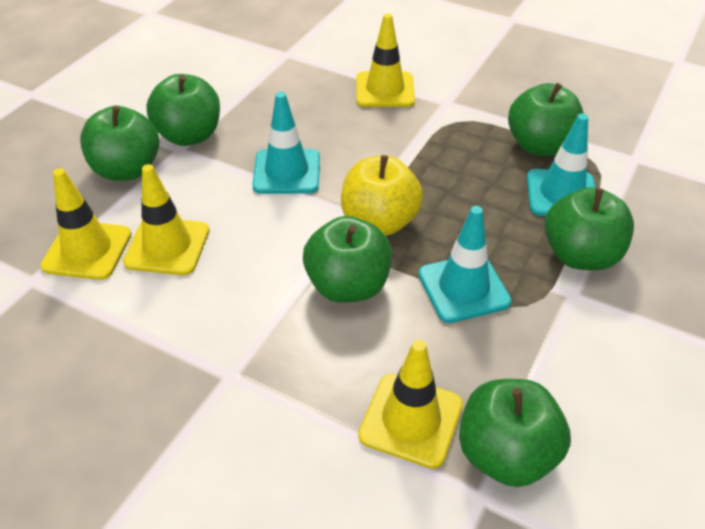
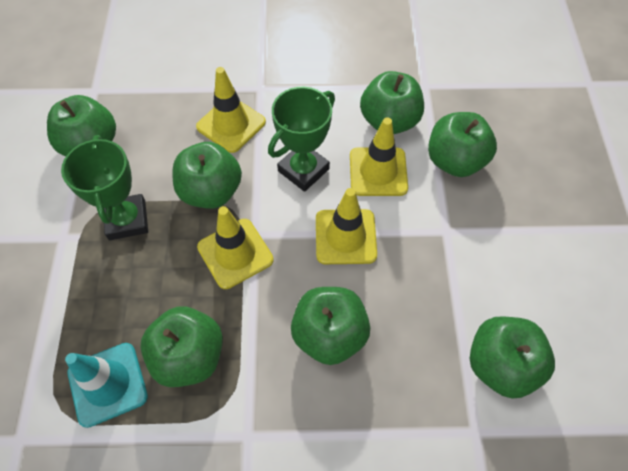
green apple: 6 -> 7
green trophy: 0 -> 2
turquoise traffic cone: 3 -> 1
yellow apple: 1 -> 0

